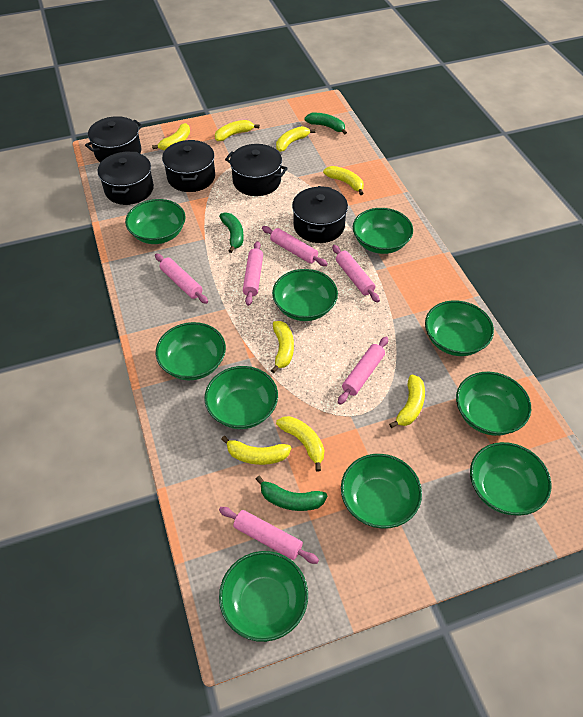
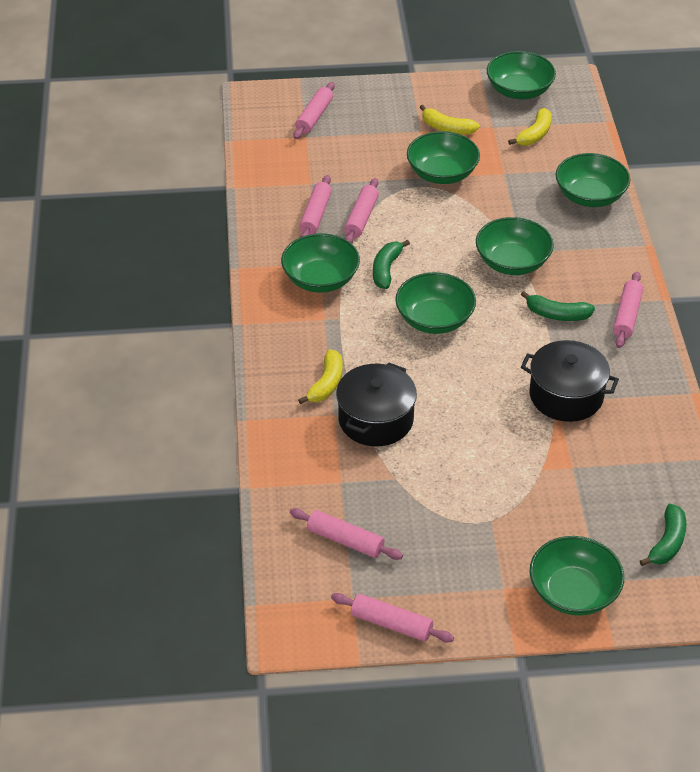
black pot: 5 -> 2
green bowl: 10 -> 7
yellow banana: 8 -> 3

